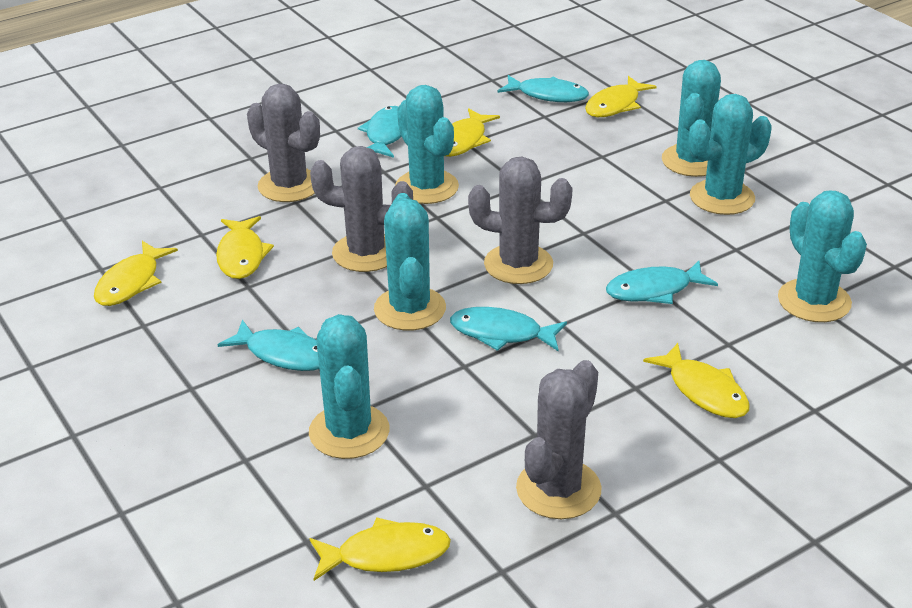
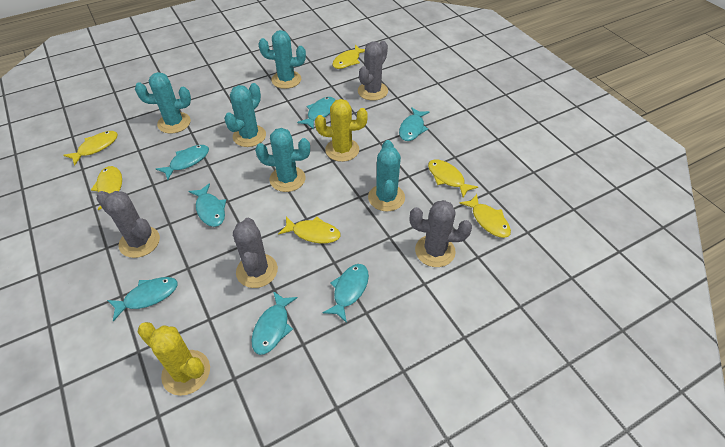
turquoise cactus: 6 -> 5
turquoise fish: 5 -> 7
yellow cactus: 0 -> 2

